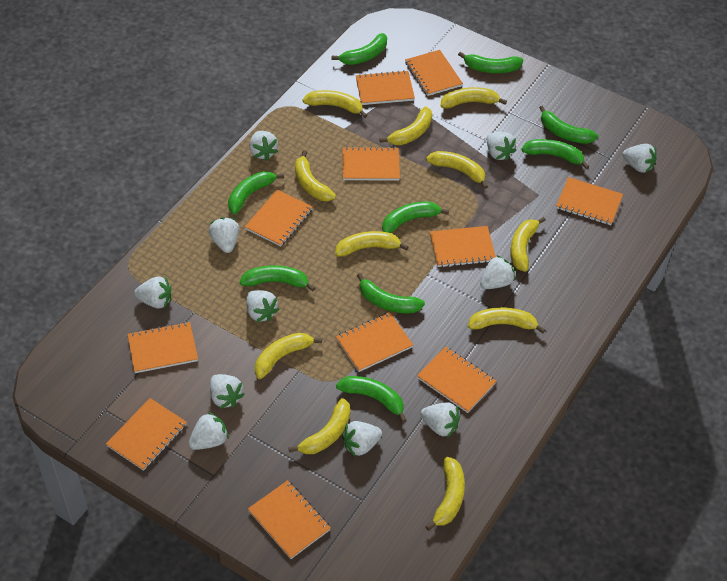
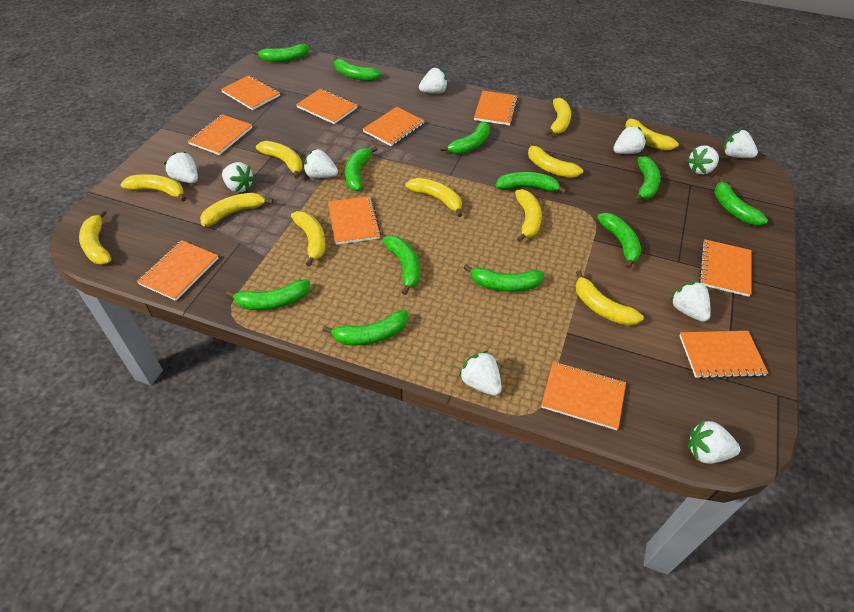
green banana: 9 -> 12
orange notebook: 11 -> 10
white strawberry: 11 -> 10

